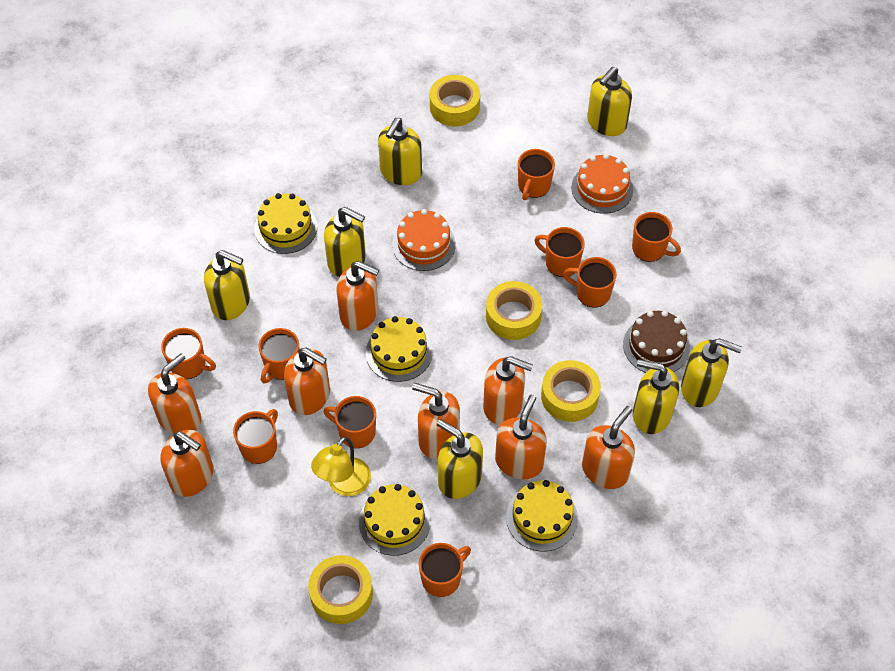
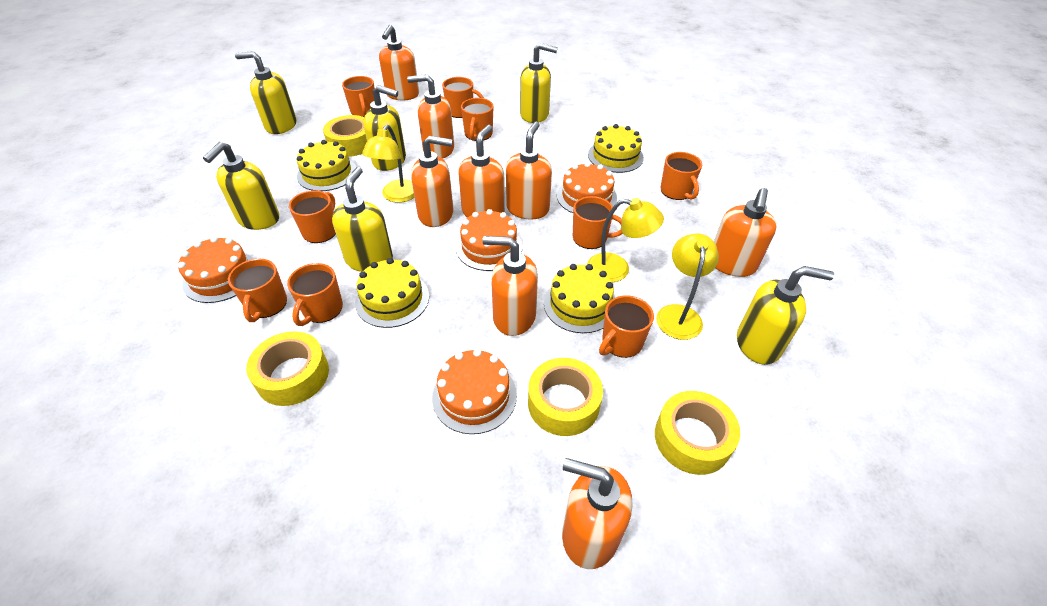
brown cake: 1 -> 0
orange cake: 2 -> 4
yellow lamp: 1 -> 3
yellow soap dispenser: 7 -> 6

